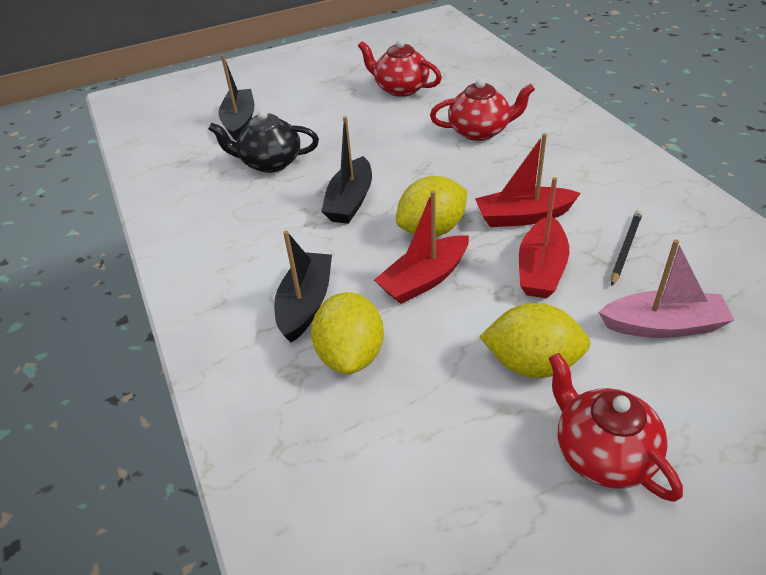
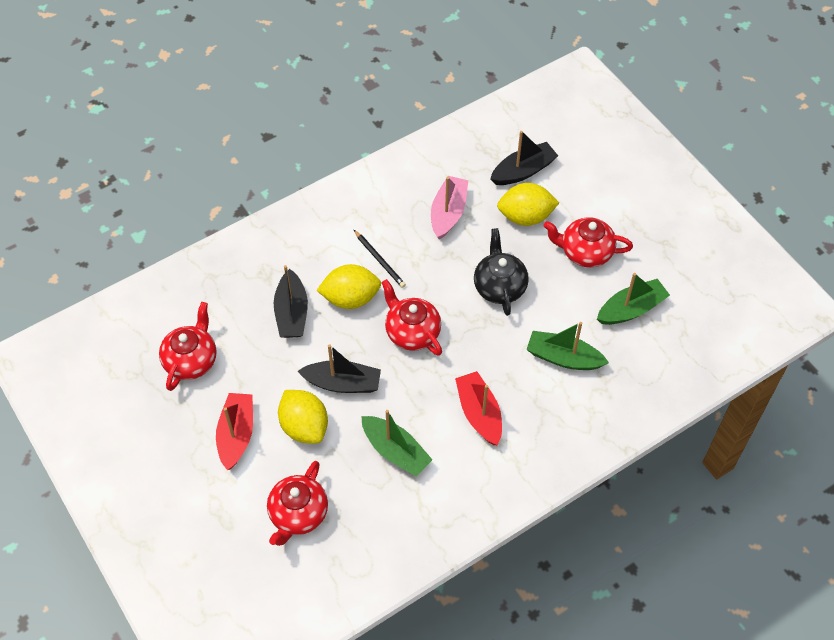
green boat: 0 -> 3
red boat: 3 -> 2
red teapot: 3 -> 4

